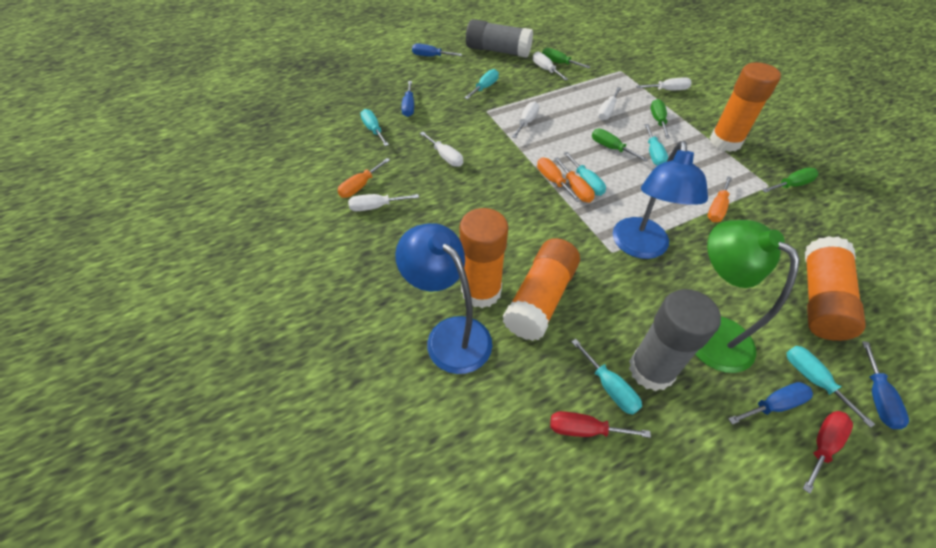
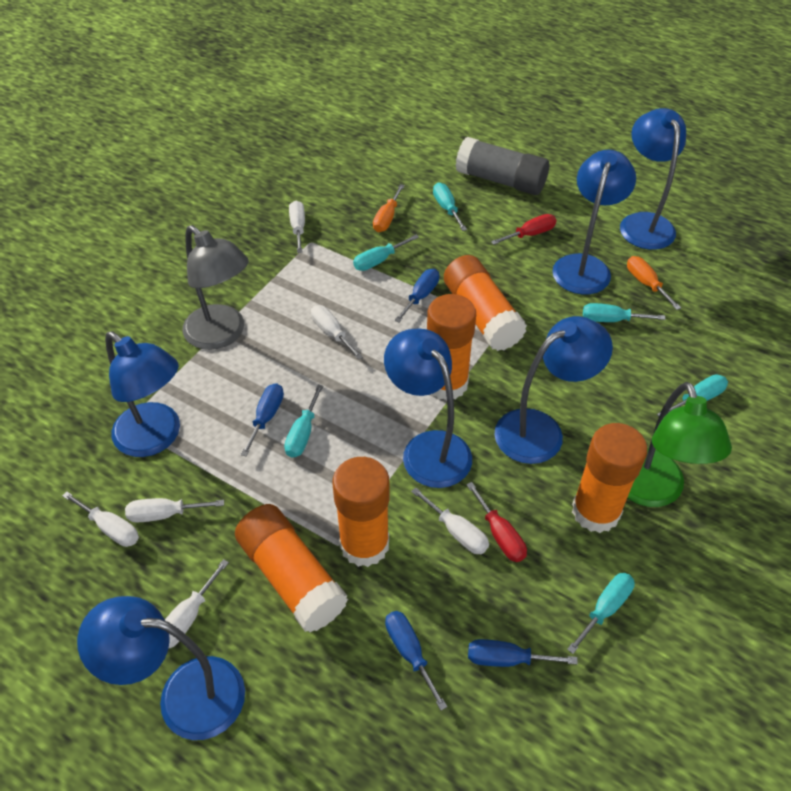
blue lamp: 2 -> 6
green screwdriver: 4 -> 0
grey glue stick: 2 -> 1
grey lamp: 0 -> 1
orange glue stick: 4 -> 5
orange screwdriver: 4 -> 2

